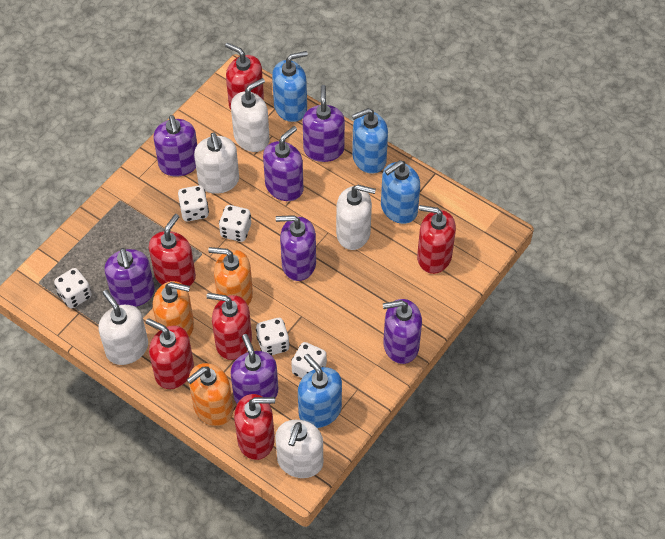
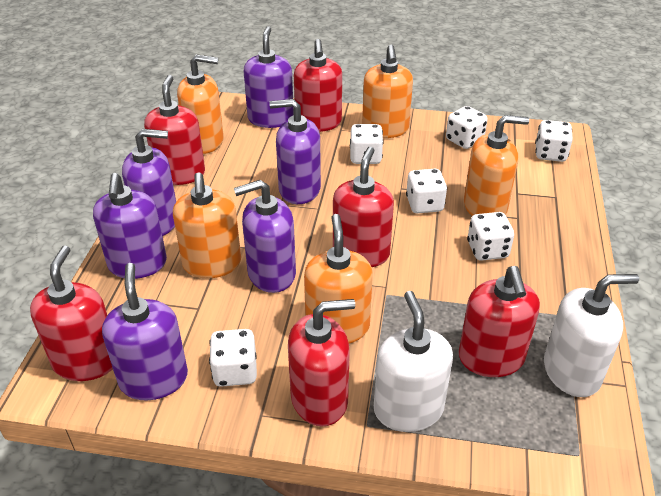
blue soap dispenser: 4 -> 0
orange soap dispenser: 3 -> 5
purple soap dispenser: 7 -> 6
white dice: 5 -> 6
white soap dispenser: 5 -> 2

